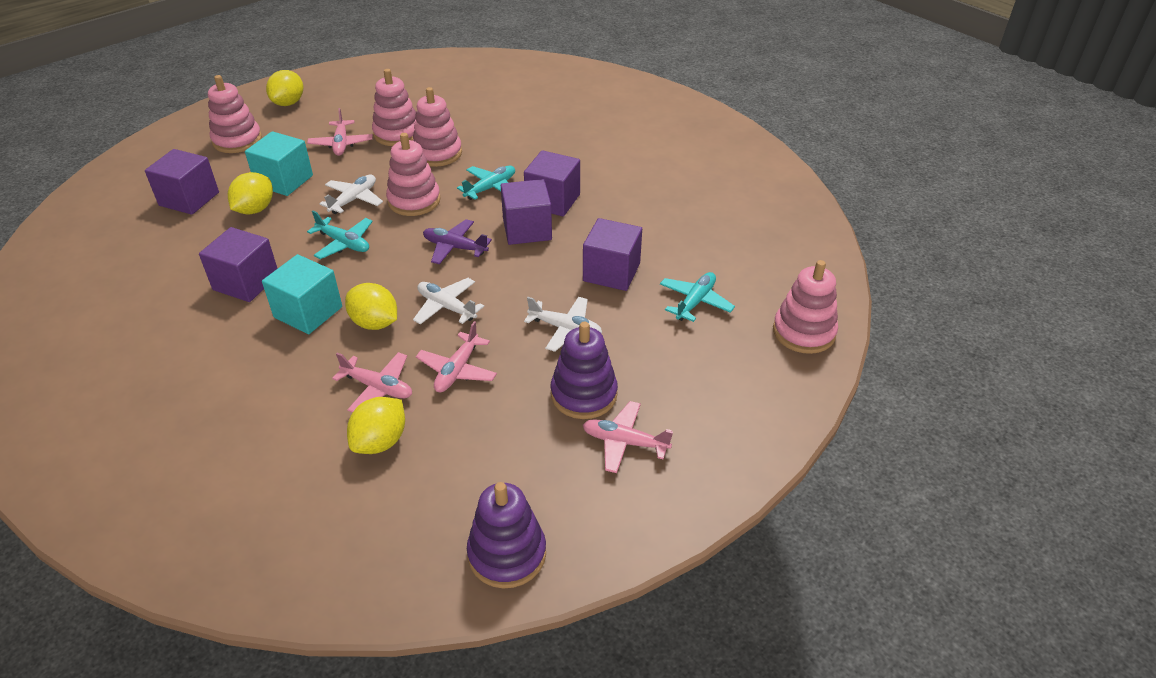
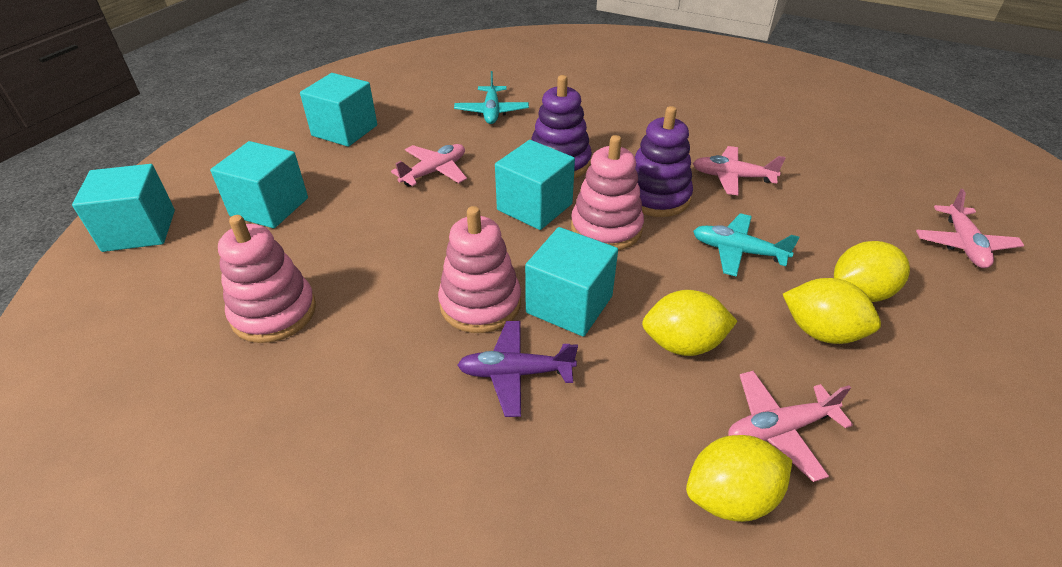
pink stacking toy: 5 -> 3
purple cube: 5 -> 0
turquoise cube: 2 -> 5
turquoise plane: 3 -> 2
white plane: 3 -> 0

